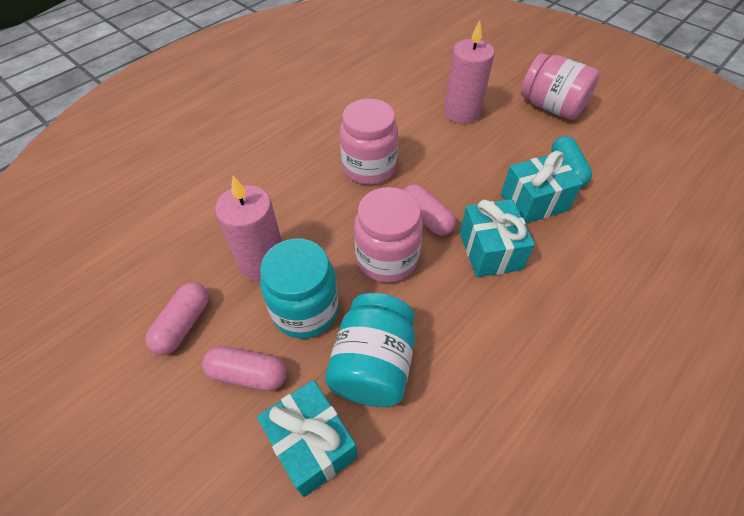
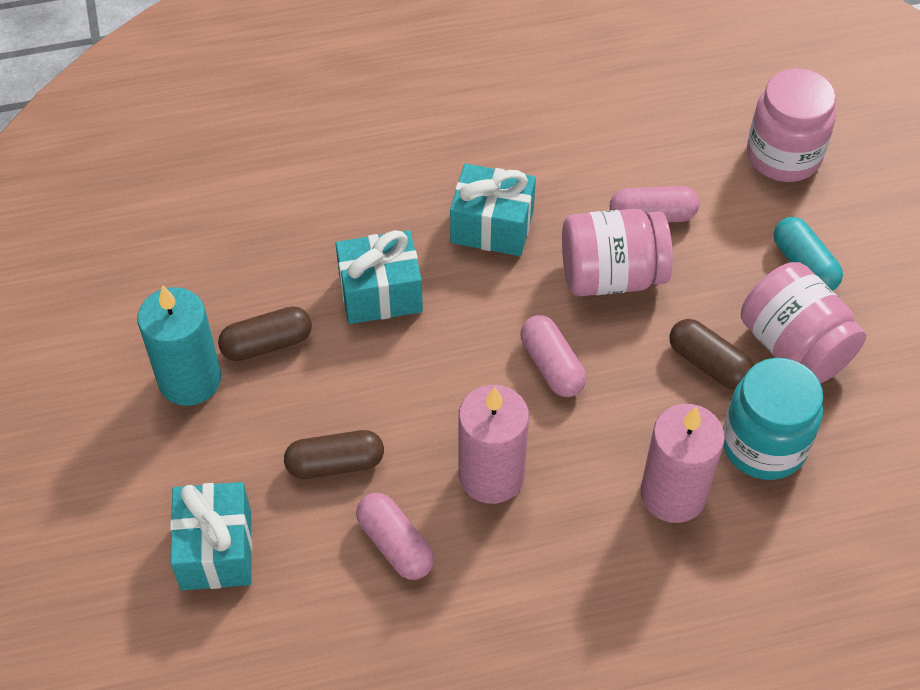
brown capsule: 0 -> 3
turquoise candle: 0 -> 1
turquoise jar: 2 -> 1

